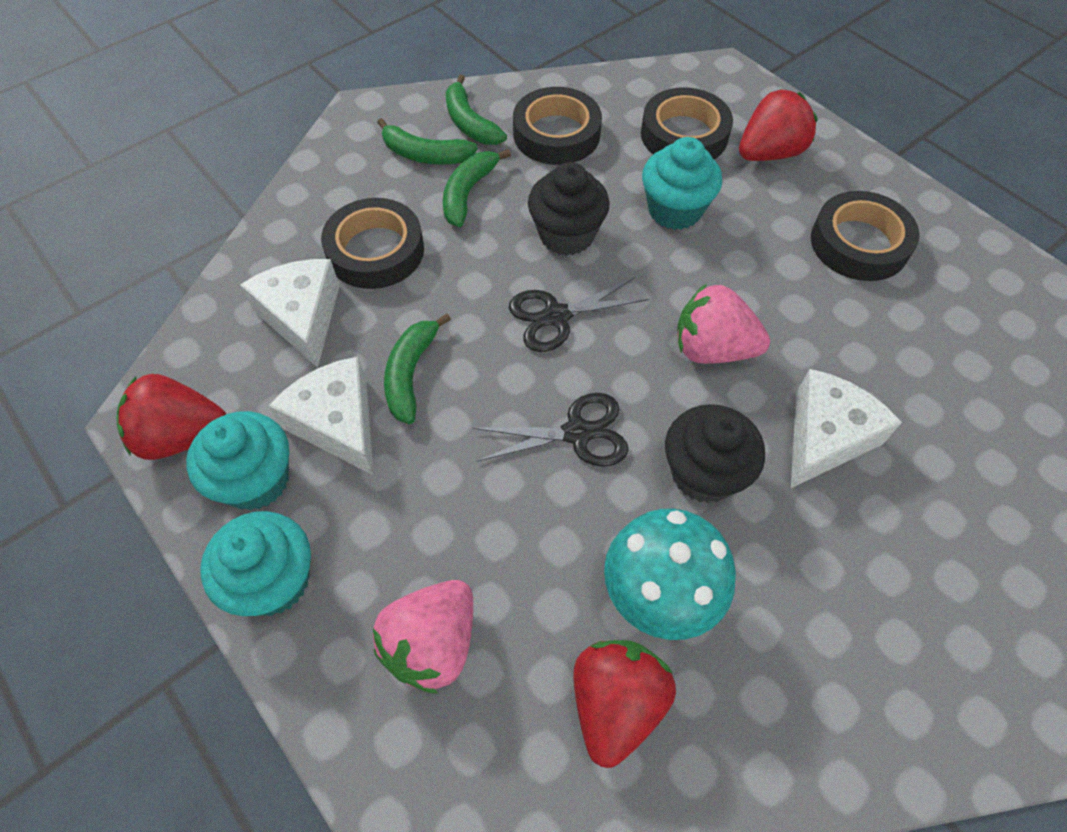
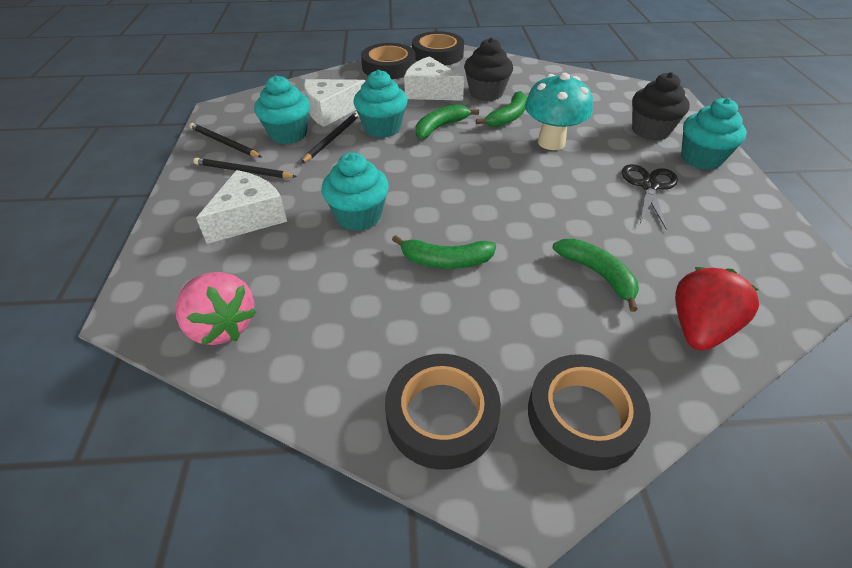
black pencil: 0 -> 3
black scissors: 2 -> 1
pink strawberry: 2 -> 1
red strawberry: 3 -> 1
turquoise cupcake: 3 -> 4

